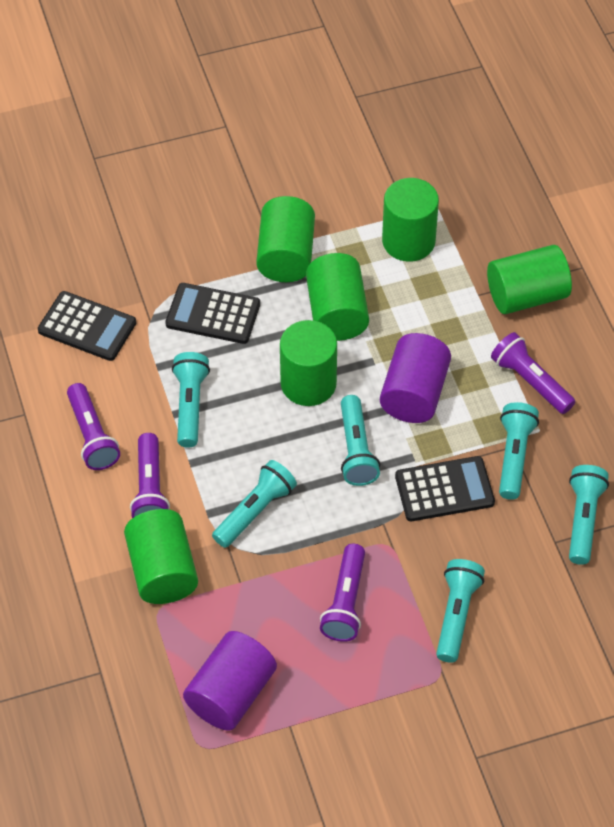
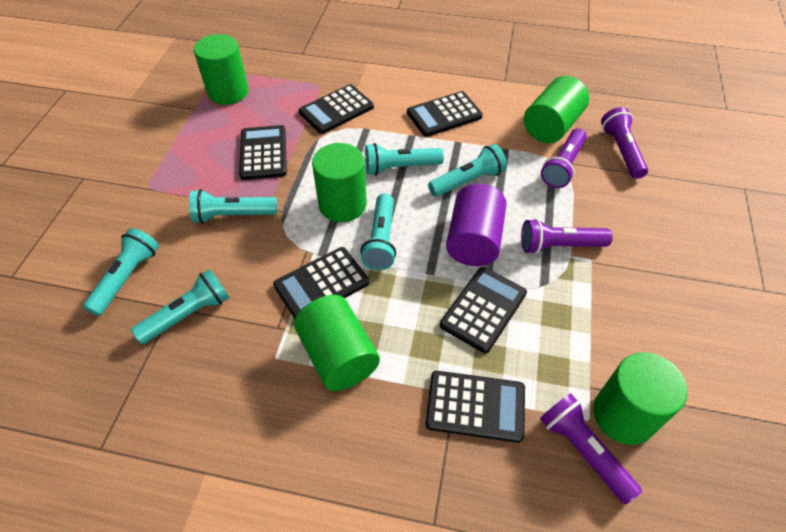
black calculator: 3 -> 6
green cylinder: 6 -> 5
purple cylinder: 2 -> 1

